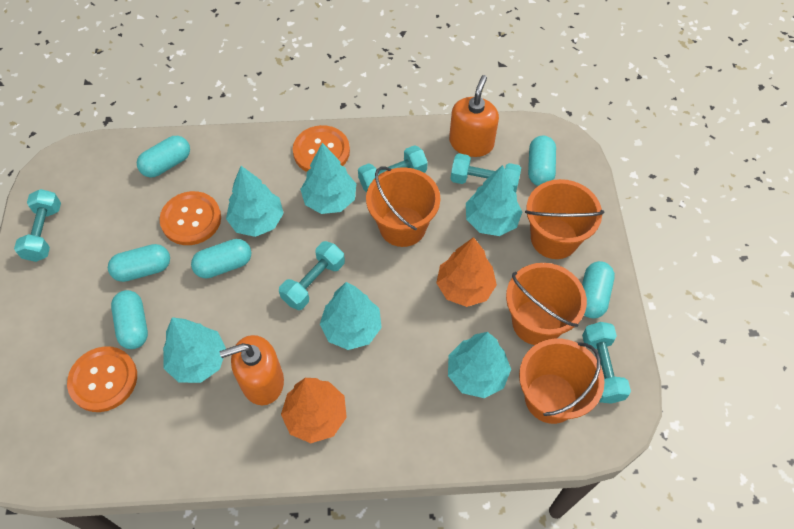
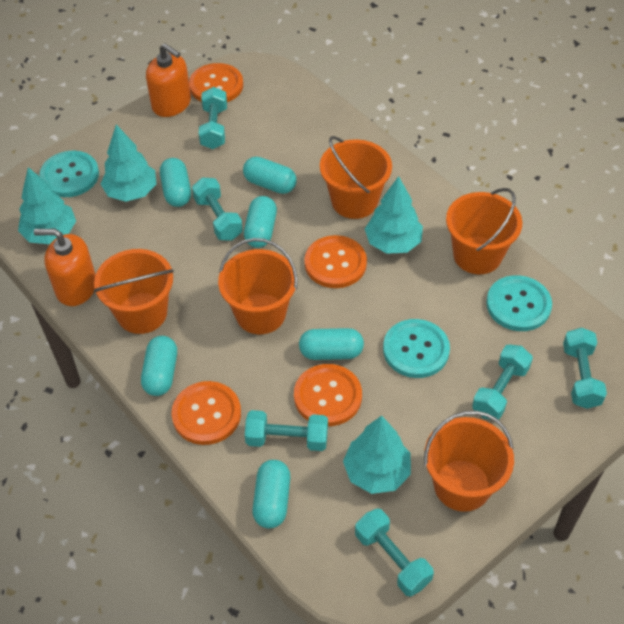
orange bucket: 4 -> 5
orange button: 3 -> 4
orange tree: 2 -> 0
turquoise button: 0 -> 3
turquoise dumbbell: 5 -> 6
turquoise tree: 6 -> 4

